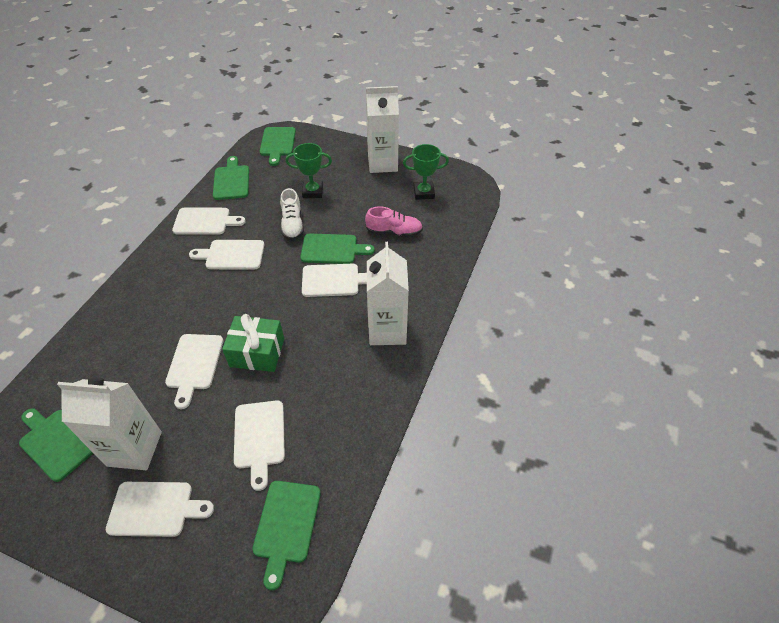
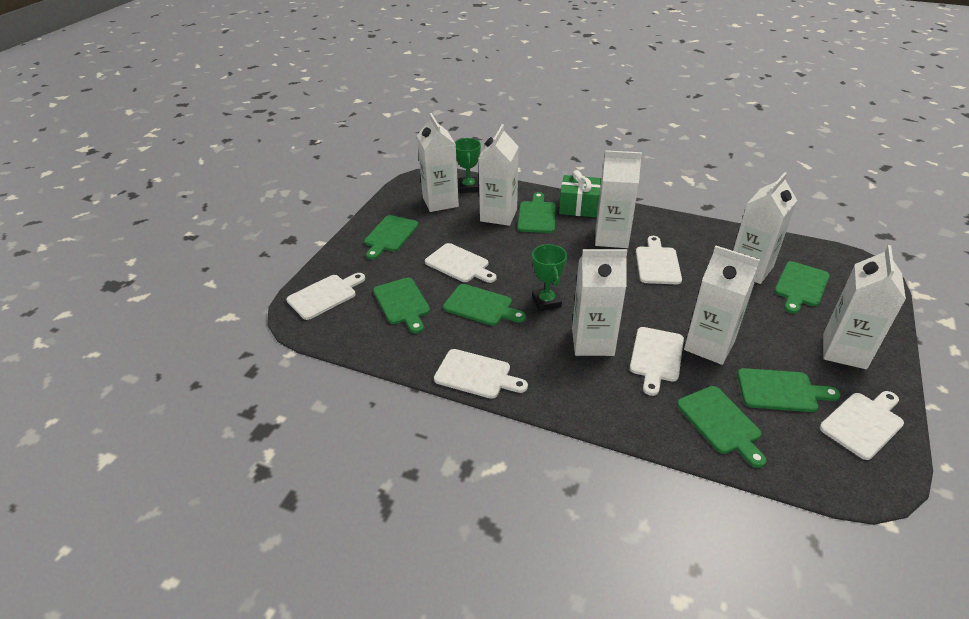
green cutting board: 5 -> 7
pink shoe: 1 -> 0
white carton: 3 -> 7
white shoe: 1 -> 0

